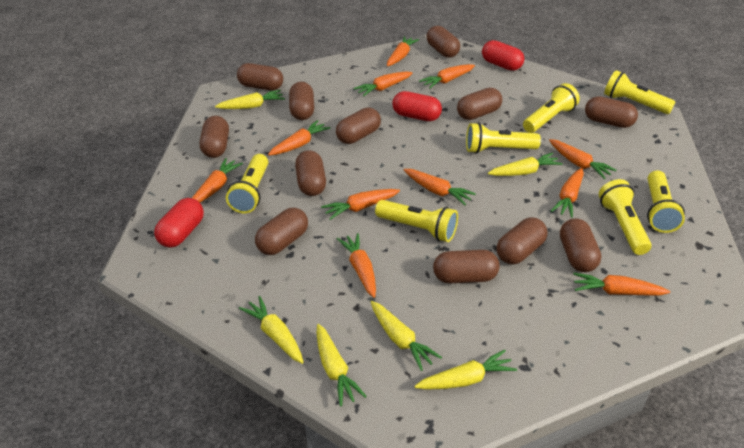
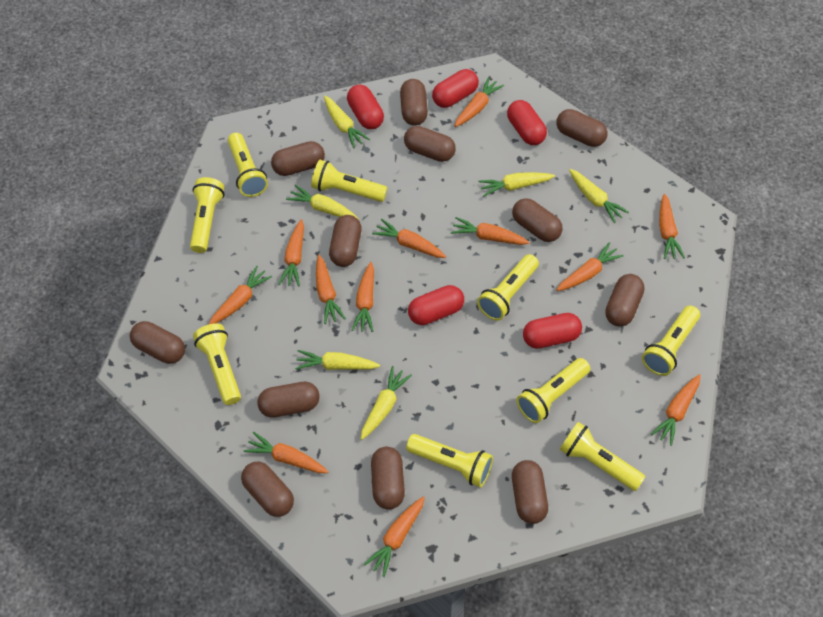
orange carrot: 11 -> 12
red capsule: 3 -> 5
yellow flashlight: 7 -> 9

